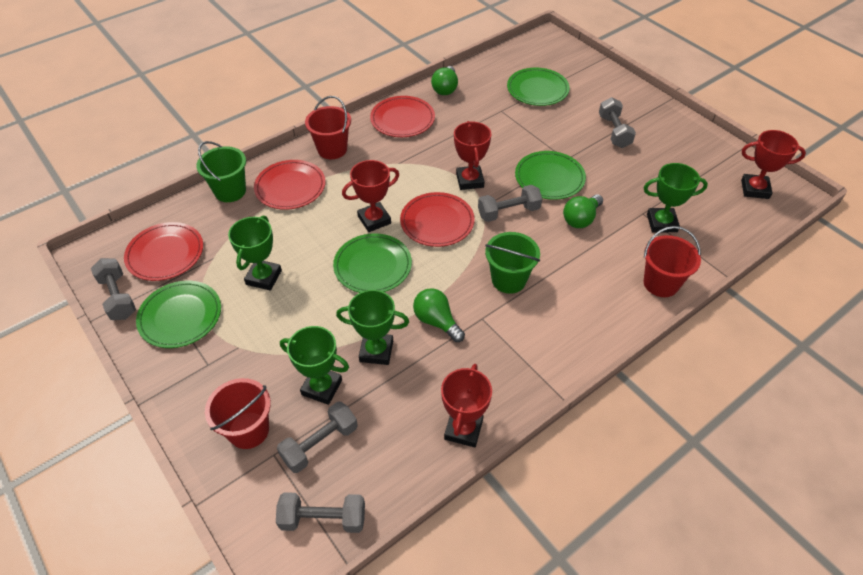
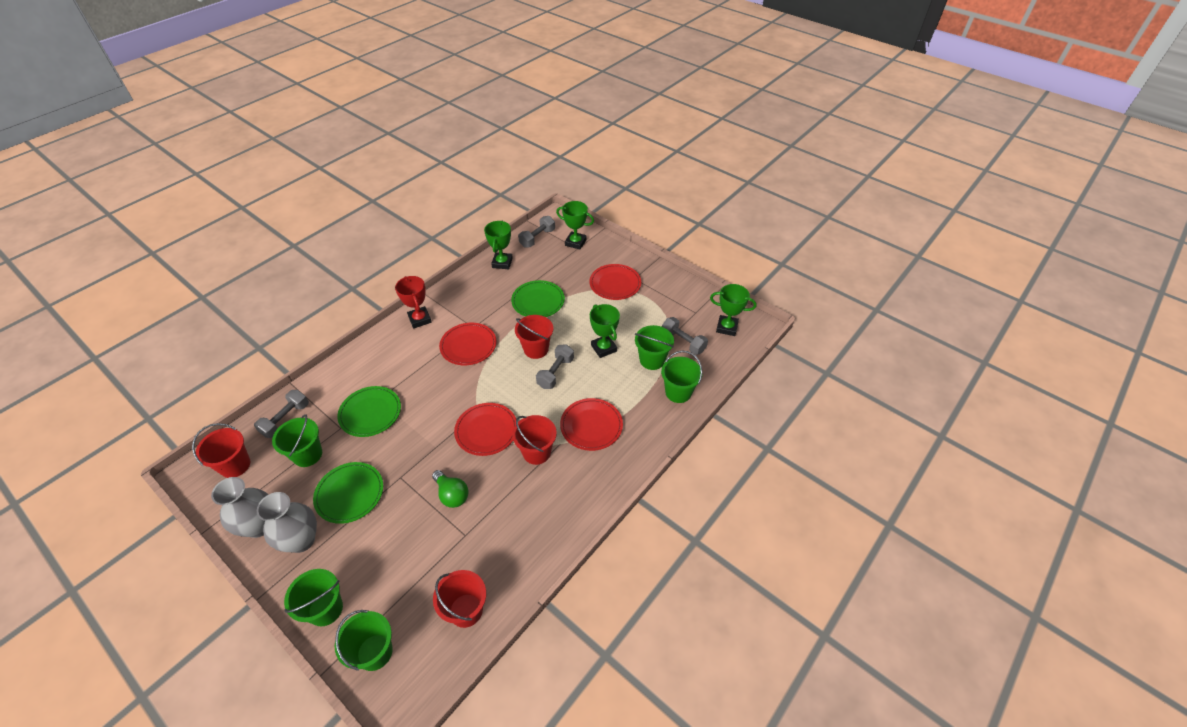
green bucket: 2 -> 5
green light bulb: 3 -> 1
green plate: 4 -> 3
grey dumbbell: 5 -> 4
grey vase: 0 -> 2
red bucket: 3 -> 4
red trophy: 4 -> 1

